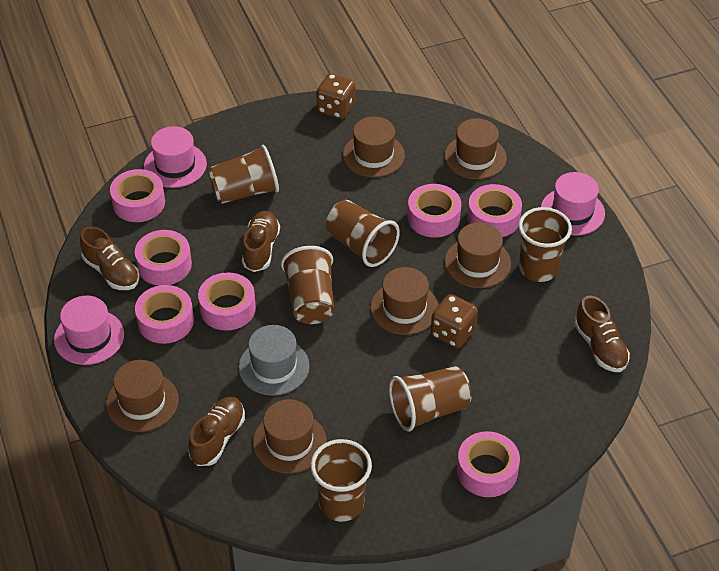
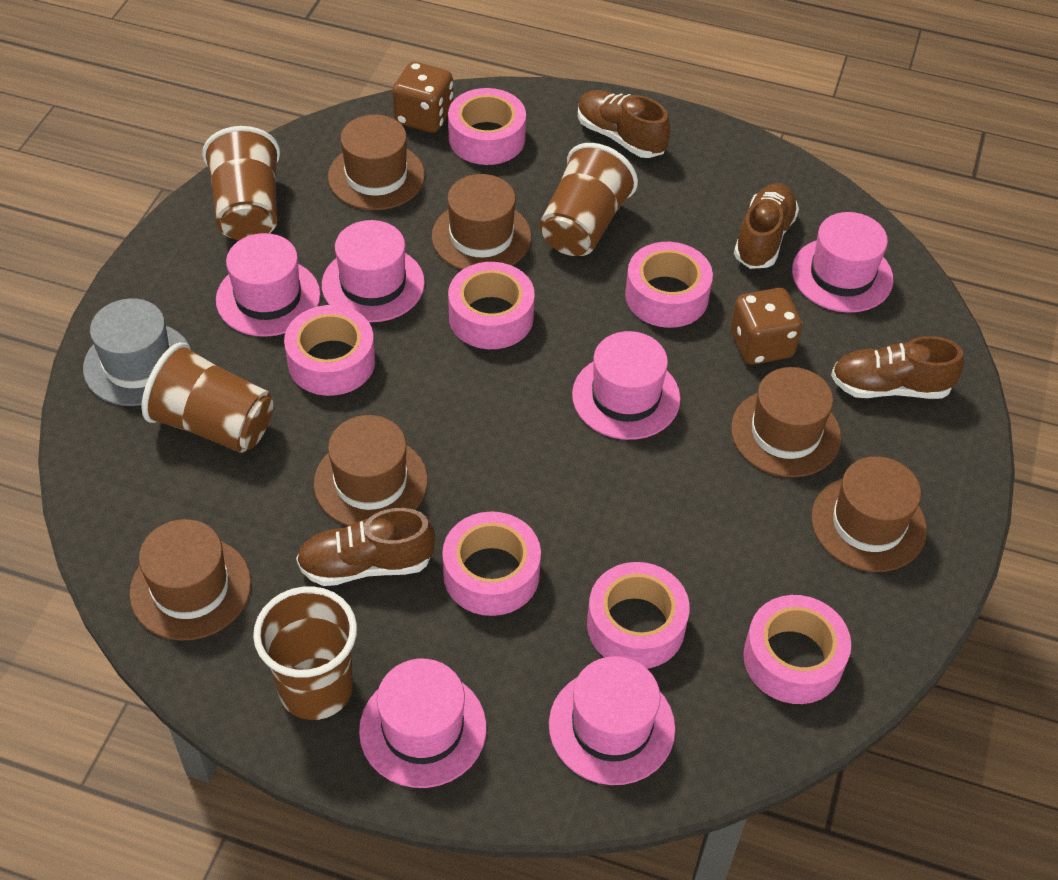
brown cup: 6 -> 4
pink hat: 3 -> 6

